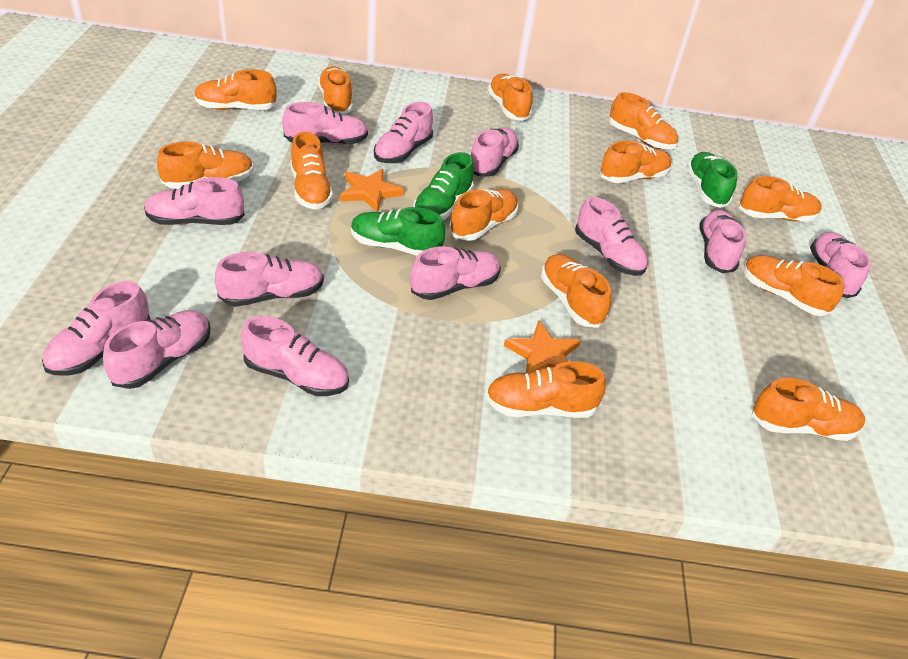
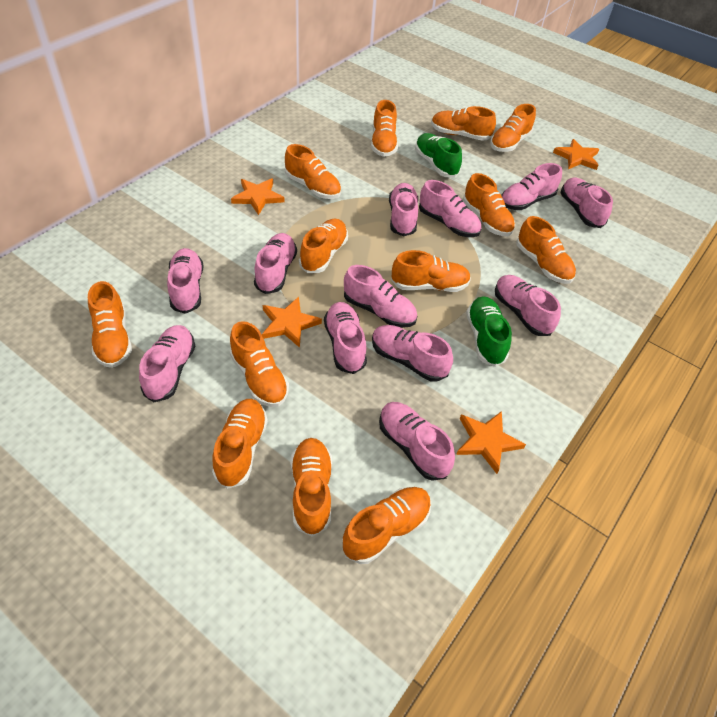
green shoe: 3 -> 2
orange star: 2 -> 4

